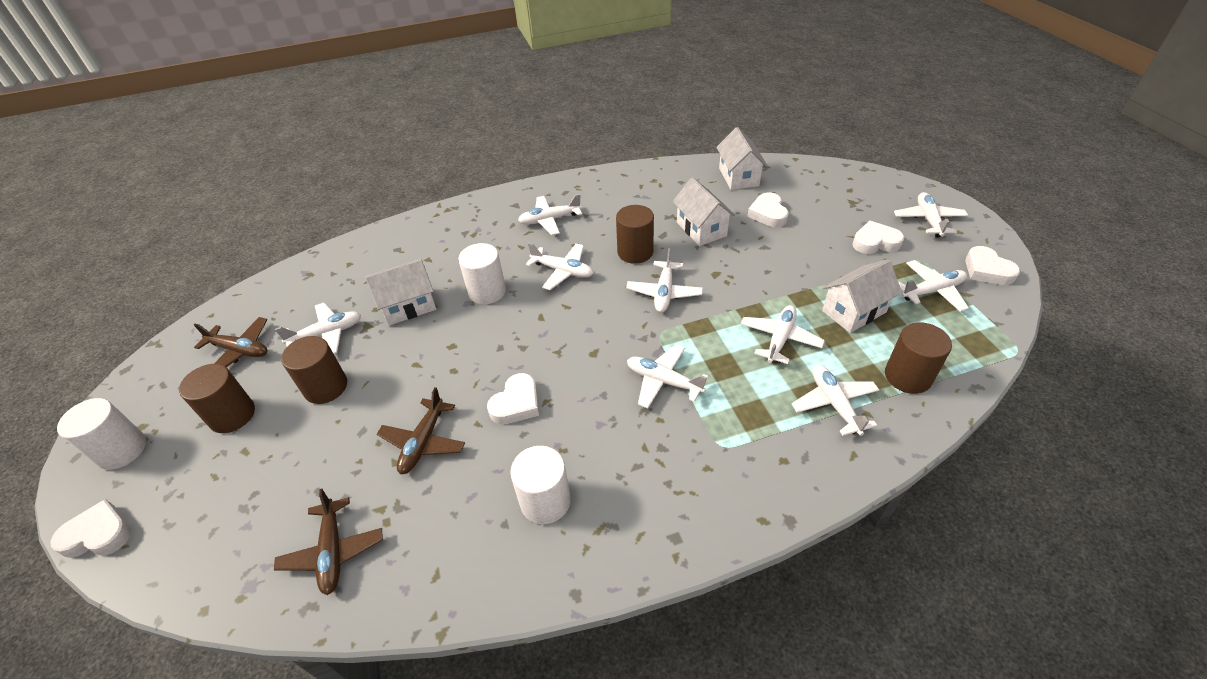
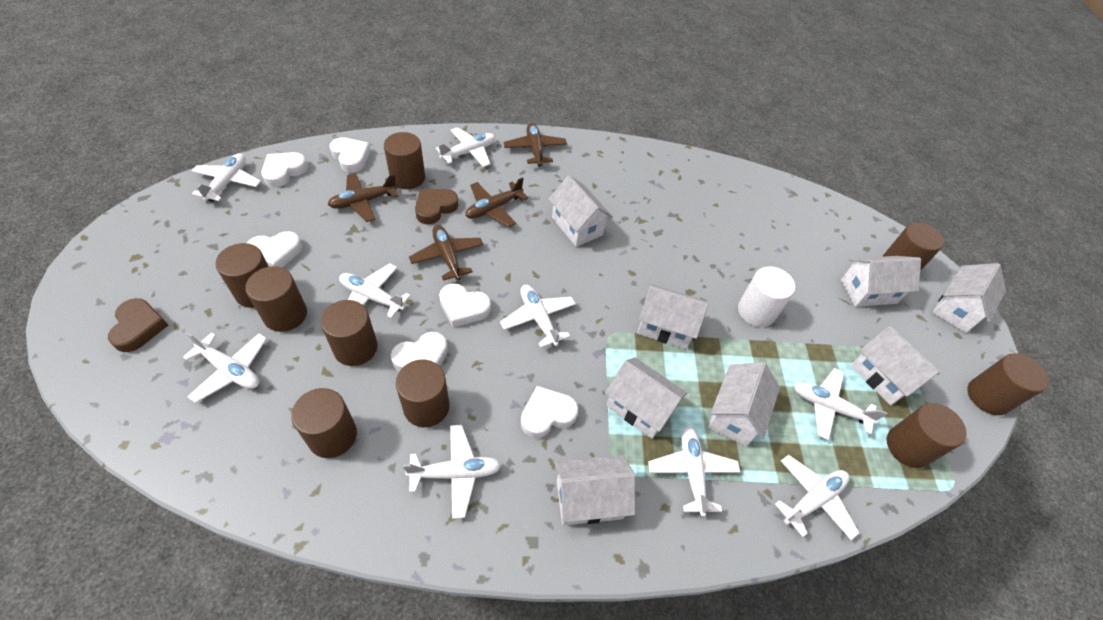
brown cylinder: 4 -> 9
brown heart: 0 -> 2
brown plane: 3 -> 4
white cylinder: 3 -> 1
white heart: 5 -> 6
white house: 4 -> 8

